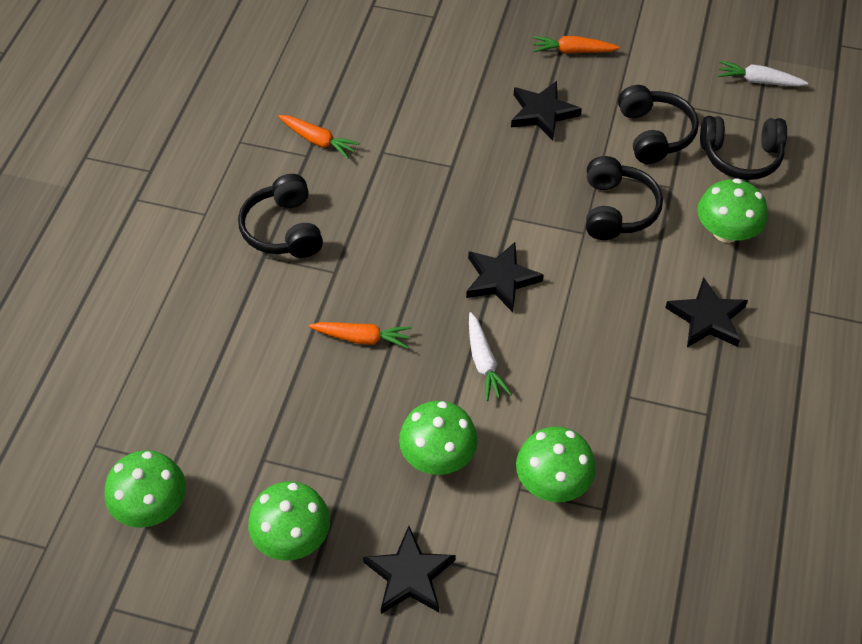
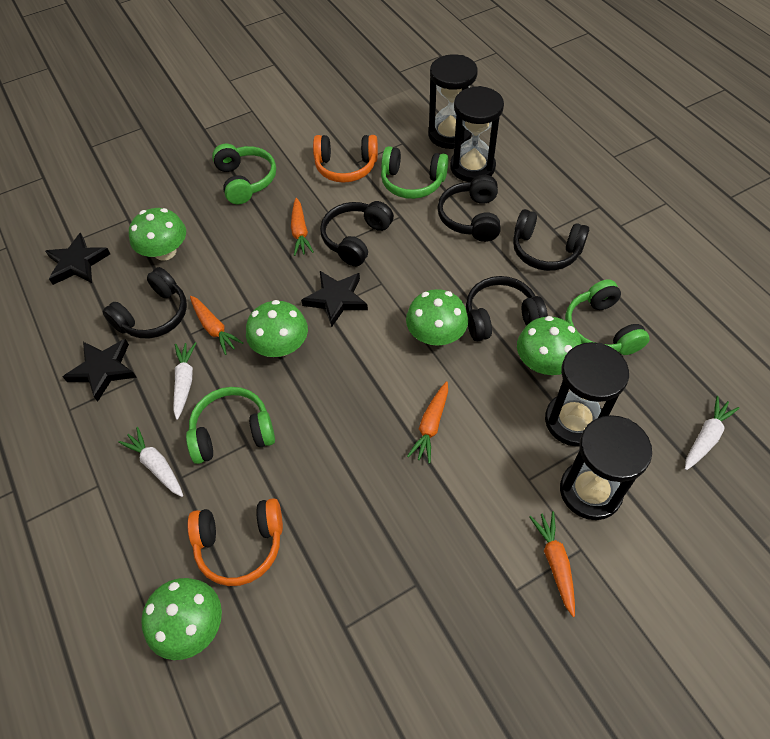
black headphones: 4 -> 5
black hourglass: 0 -> 4
black star: 4 -> 3
green headphones: 0 -> 4
orange carrot: 3 -> 4
orange headphones: 0 -> 2
white carrot: 2 -> 3

